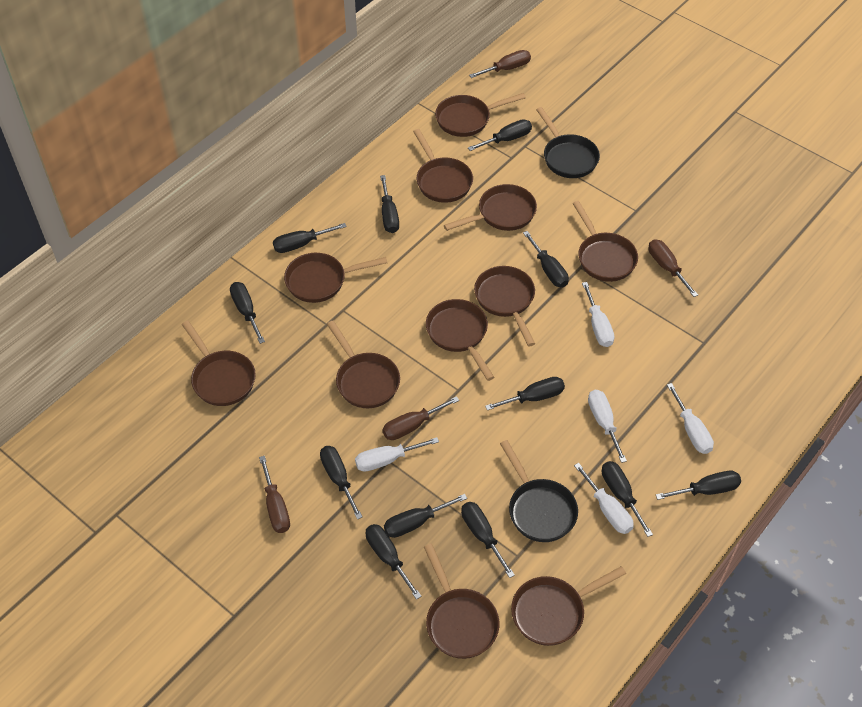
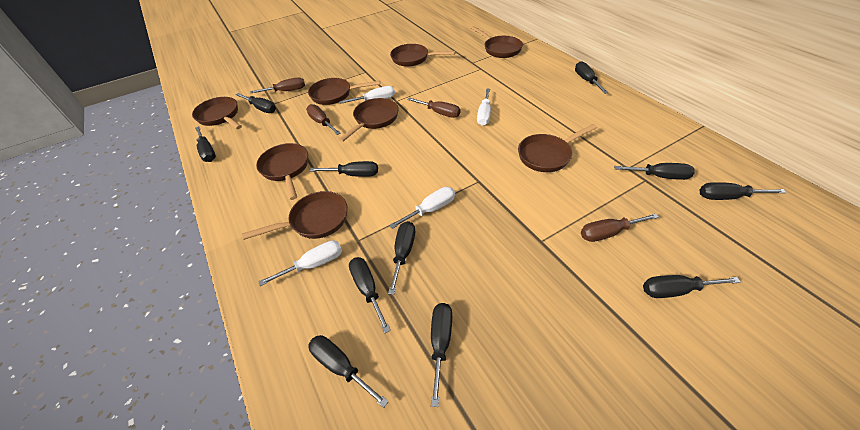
black pan: 2 -> 0
black screwdriver: 12 -> 11
brown pan: 11 -> 8
white screwdriver: 5 -> 4

